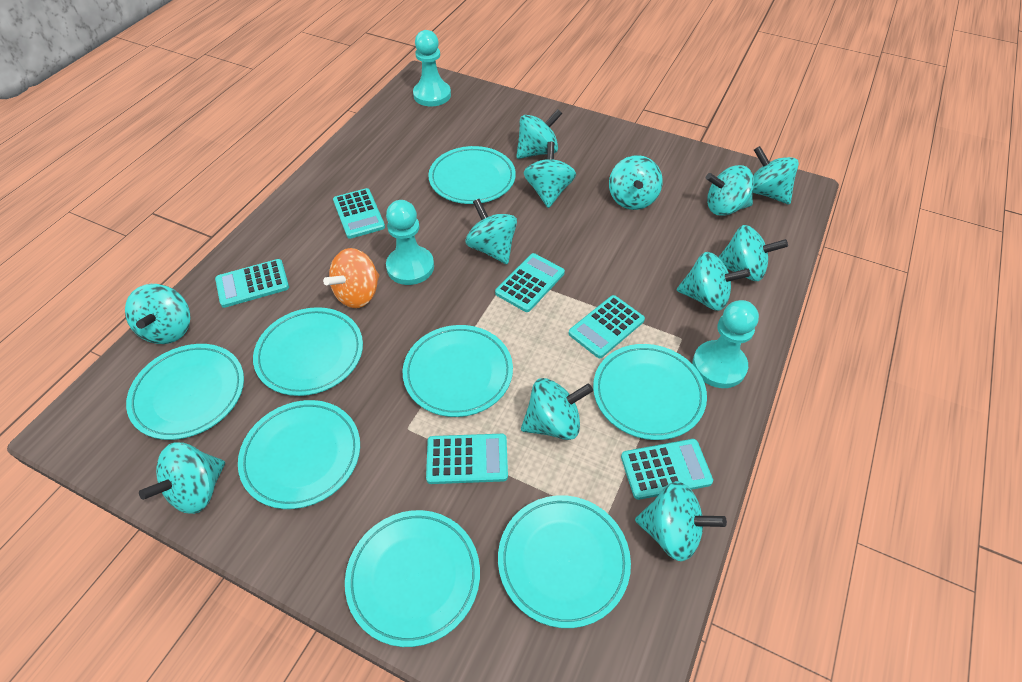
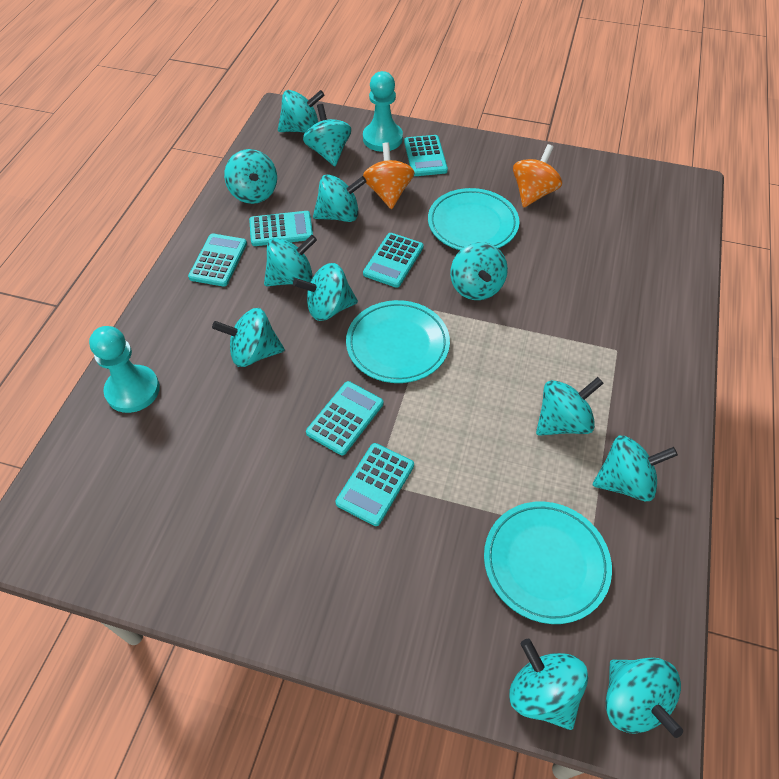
orange spinning top: 1 -> 2
turquoise pawn: 3 -> 2
turquoise plate: 8 -> 3

